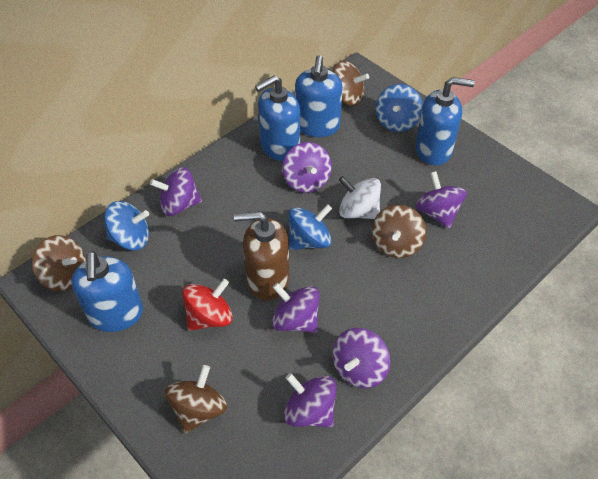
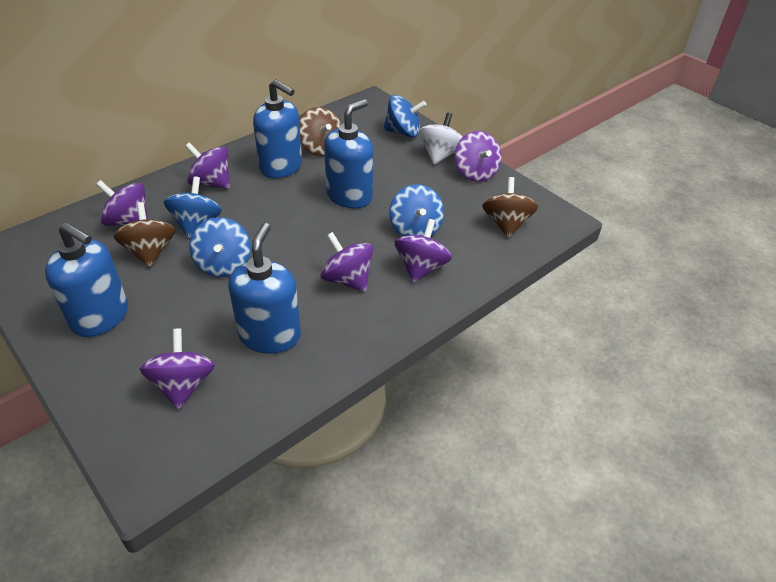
blue spinning top: 3 -> 4
brown soap dispenser: 1 -> 0
brown spinning top: 4 -> 3
red spinning top: 1 -> 0

